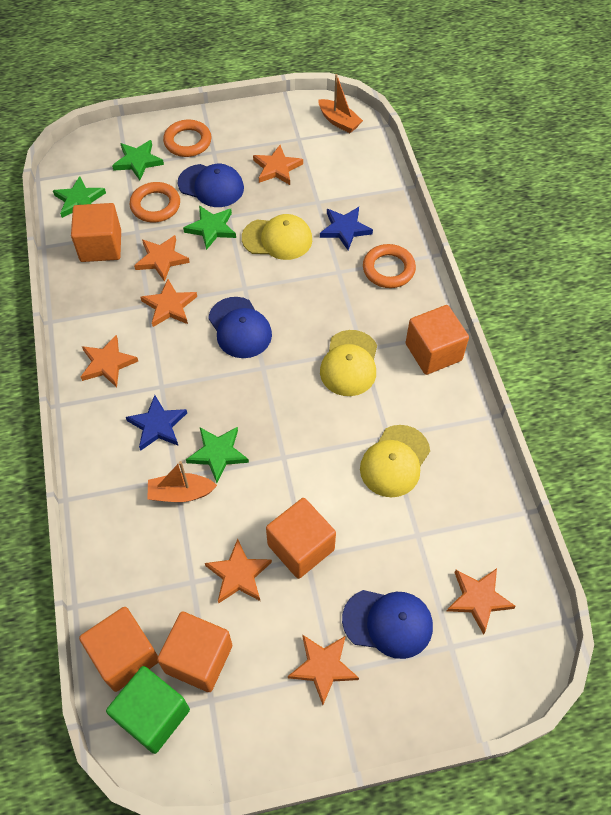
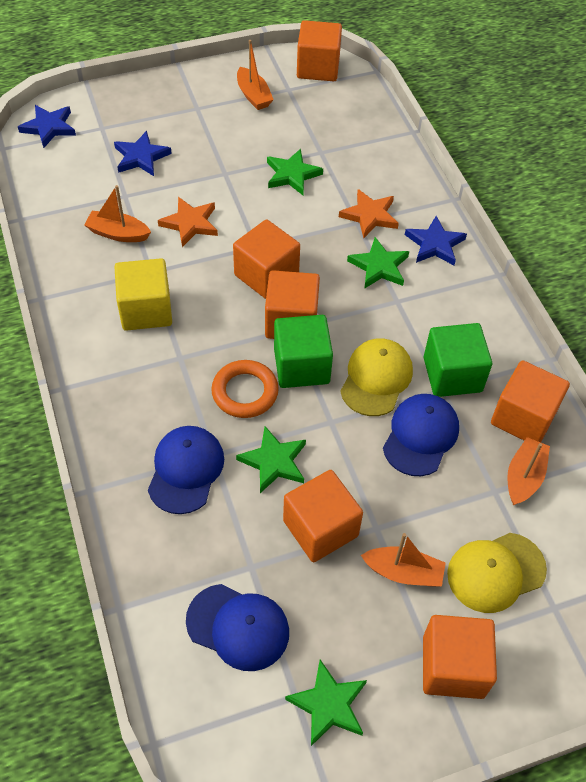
blue star: 2 -> 3
green cube: 1 -> 2
orange boat: 2 -> 4
orange cube: 5 -> 6
orange ring: 3 -> 1
orange star: 7 -> 2
yellow cap: 3 -> 2
yellow cube: 0 -> 1

